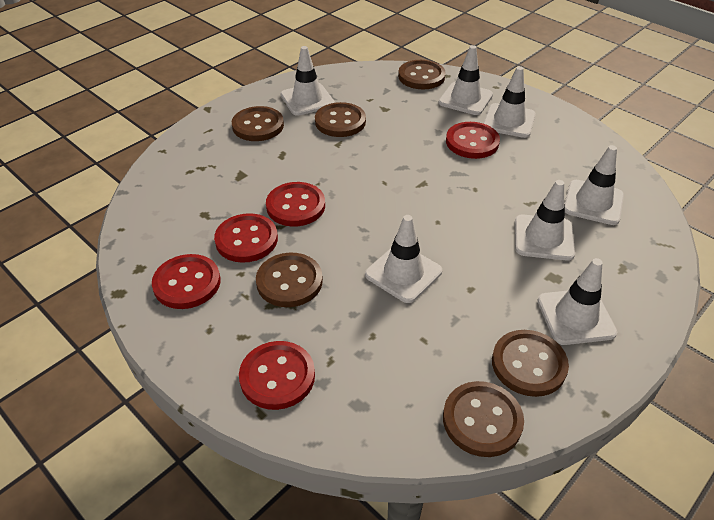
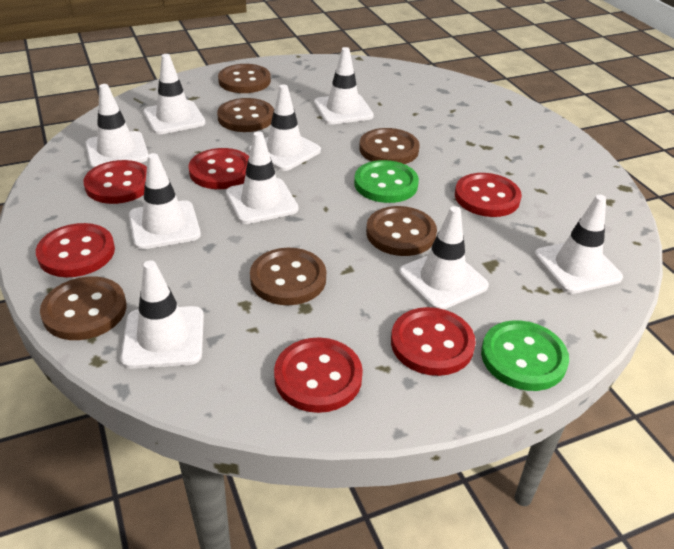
green button: 0 -> 2
red button: 5 -> 6
white traffic cone: 7 -> 9

